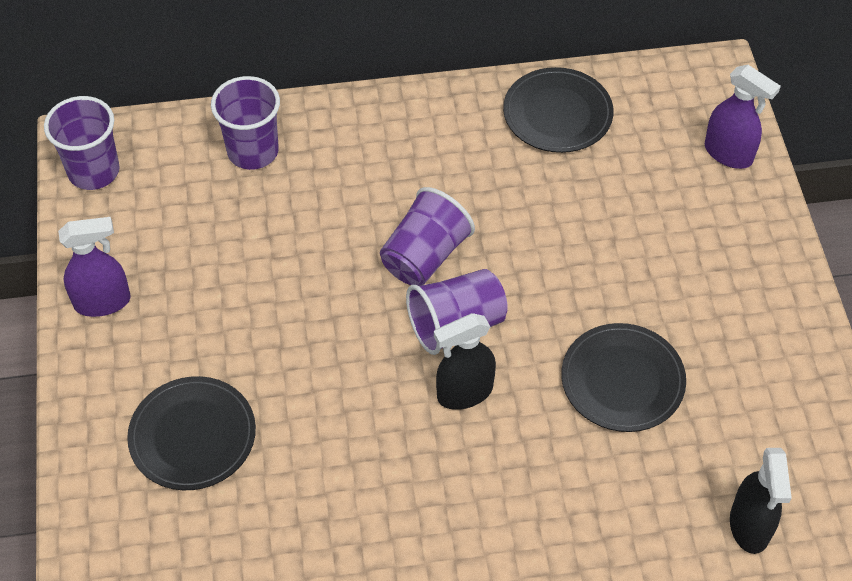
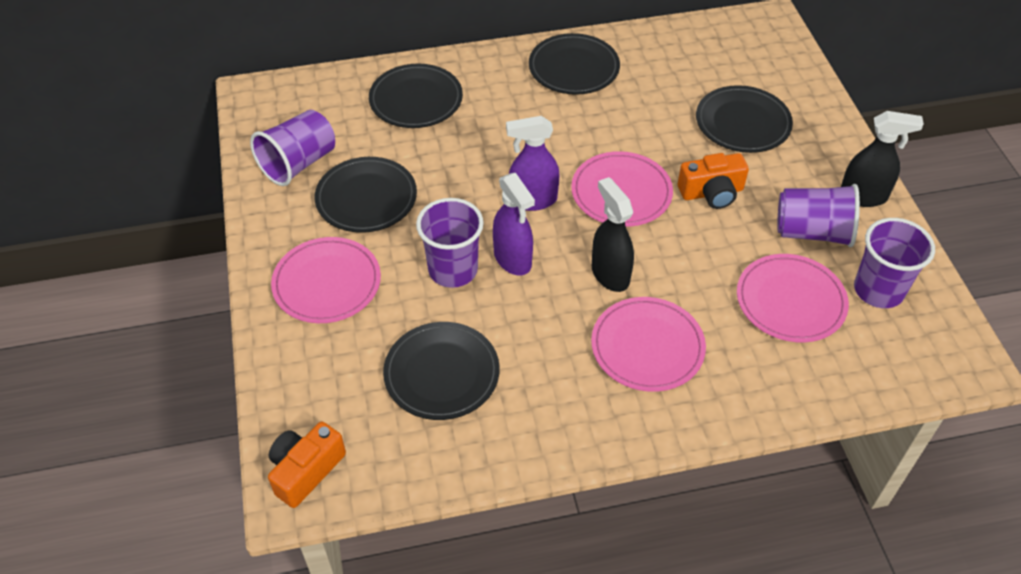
black plate: 3 -> 5
orange camera: 0 -> 2
pink plate: 0 -> 4

